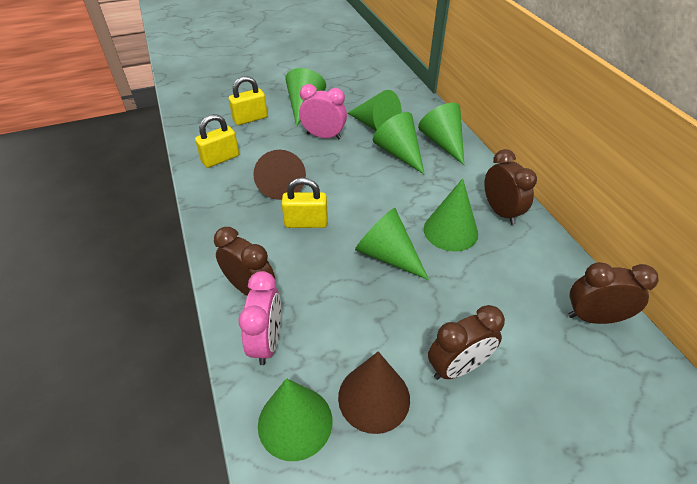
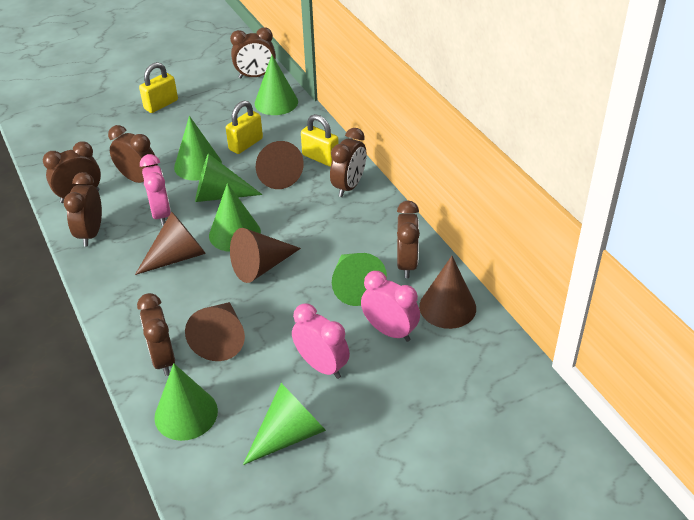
brown clock: 4 -> 7
brown cone: 2 -> 5
pink clock: 2 -> 3

